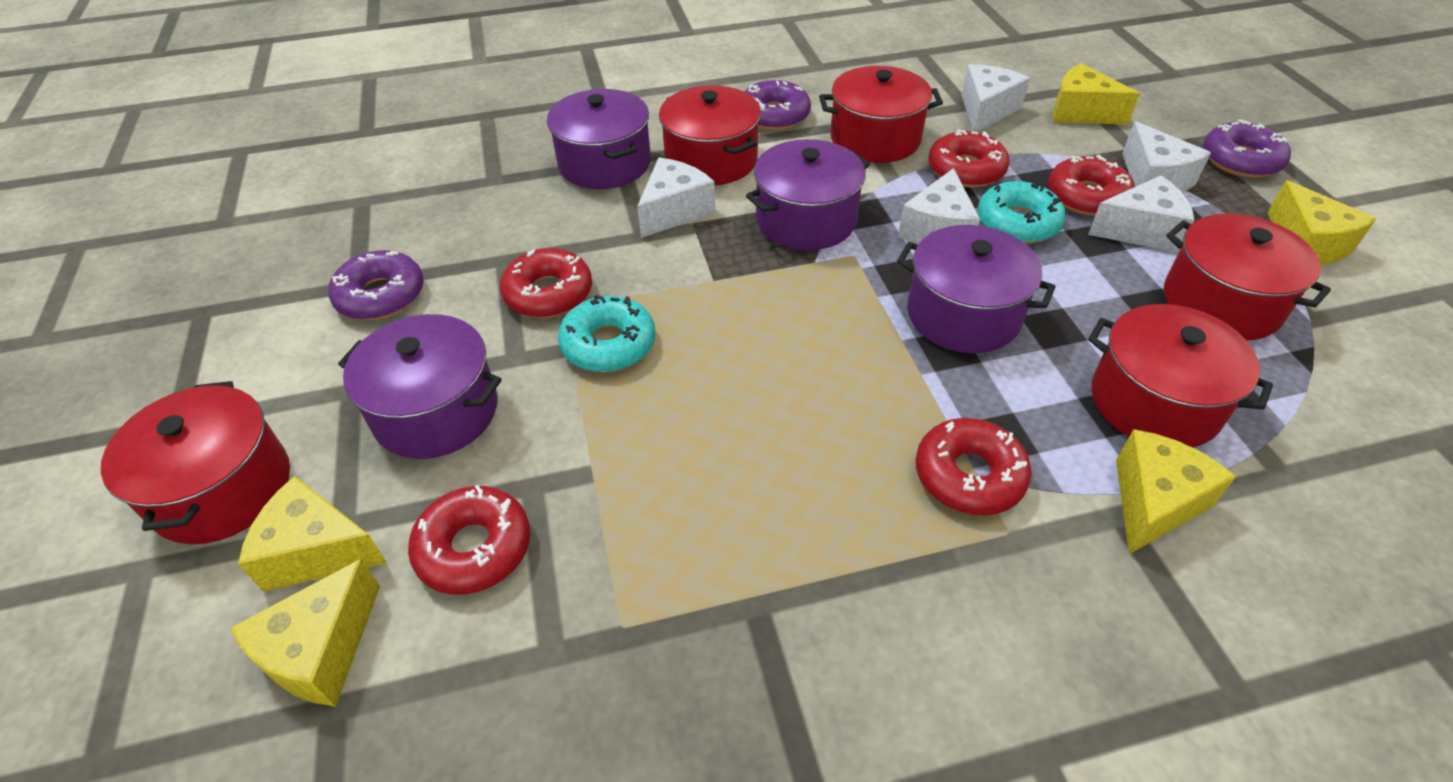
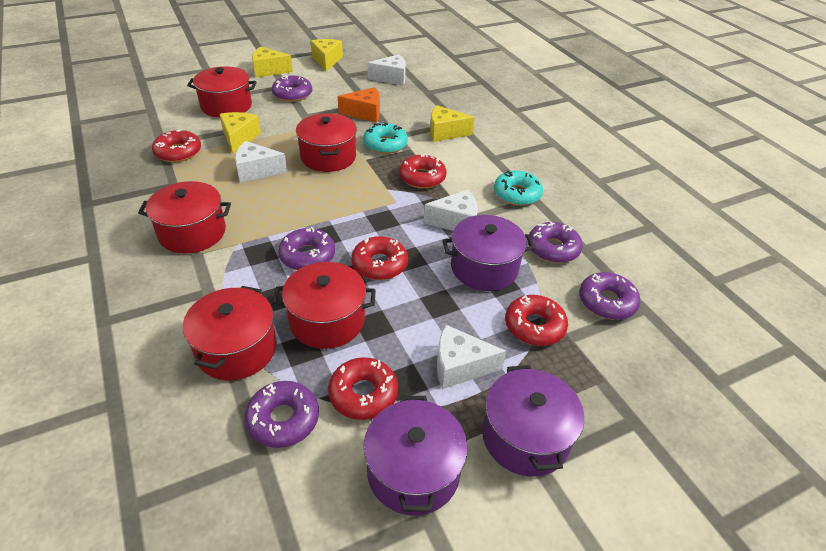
orange cheese: 0 -> 1
purple donut: 3 -> 5
purple pot: 4 -> 3
white cheese: 5 -> 4
yellow cheese: 5 -> 4

